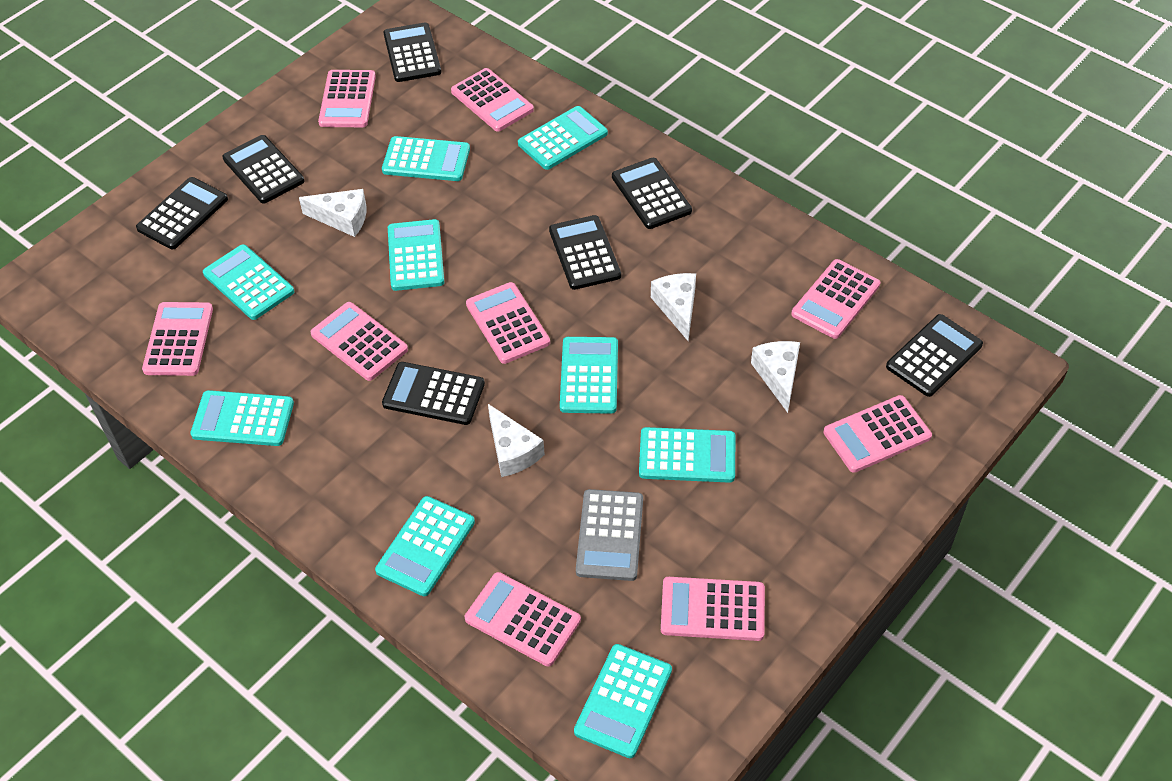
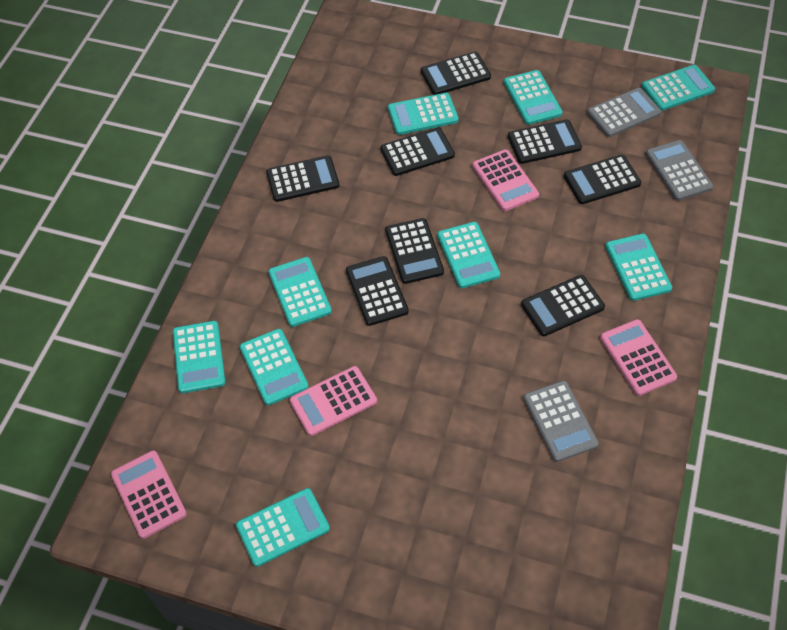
black calculator: 7 -> 8
grey calculator: 1 -> 3
pink calculator: 9 -> 4
white cheese: 4 -> 0

